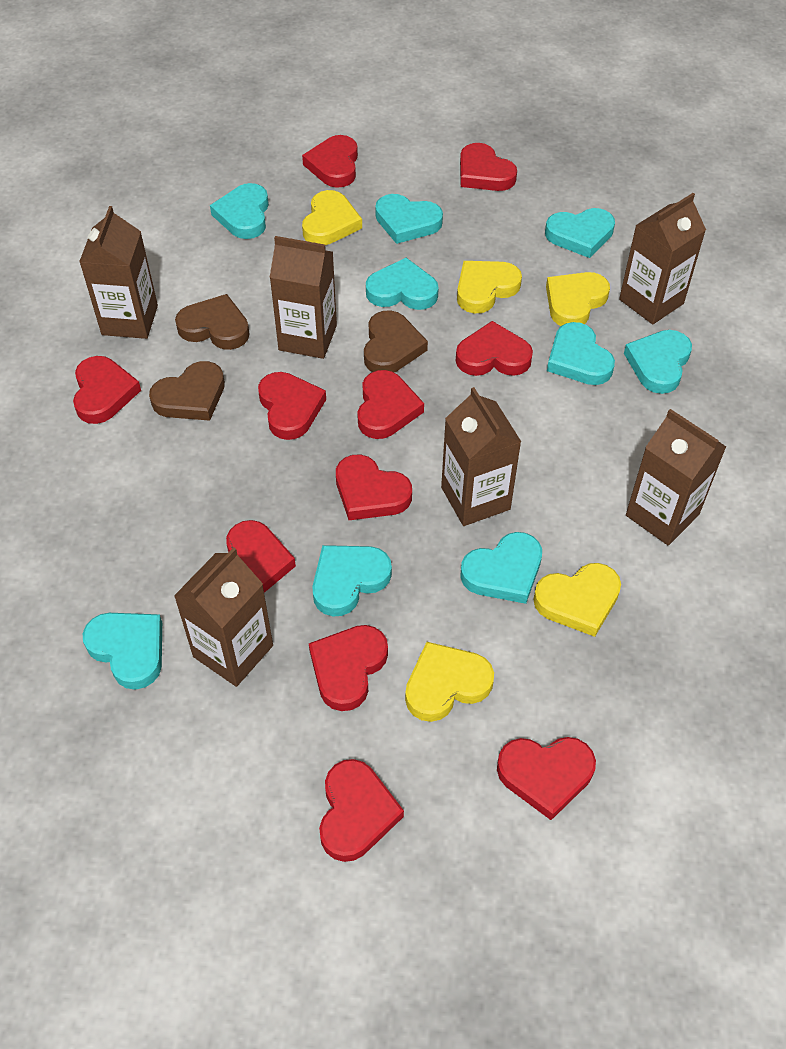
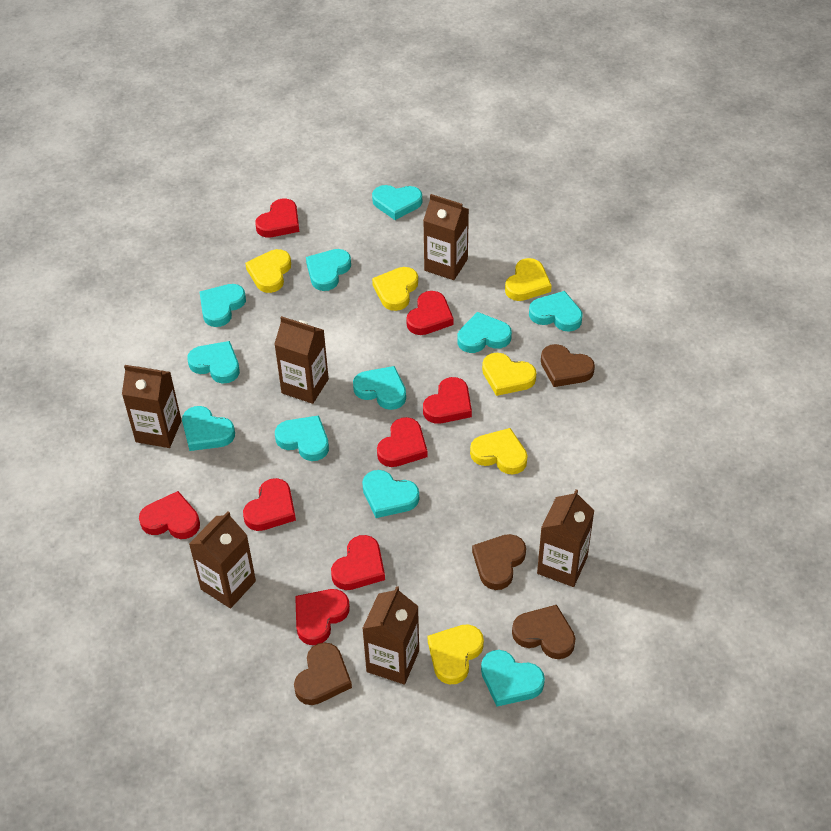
brown heart: 3 -> 4
red heart: 11 -> 8
turquoise heart: 9 -> 11
yellow heart: 5 -> 6

